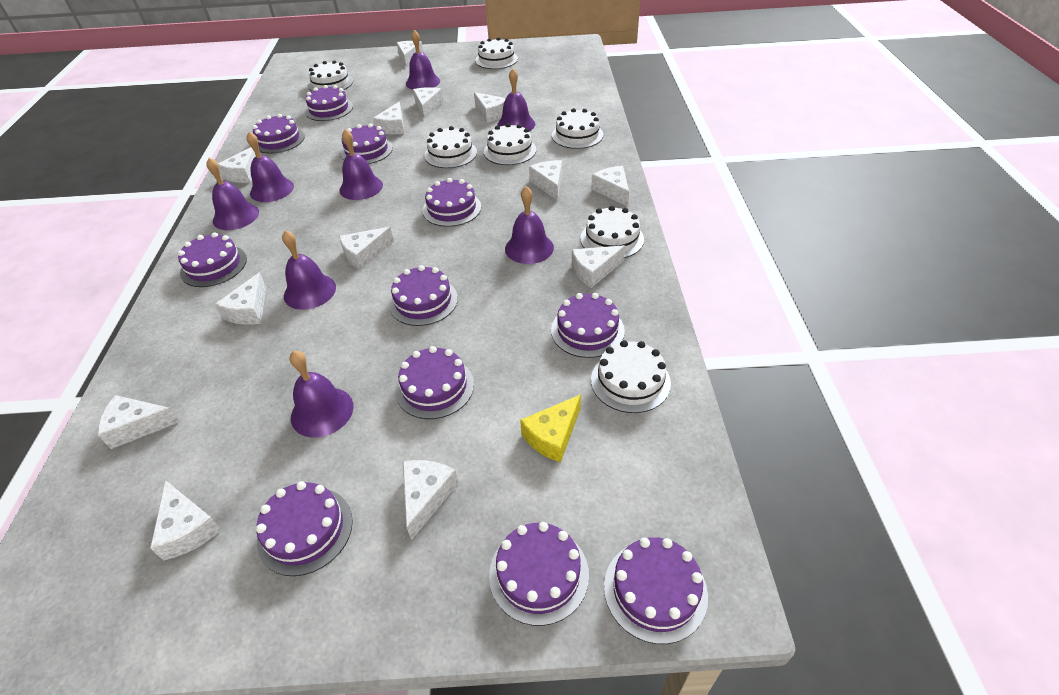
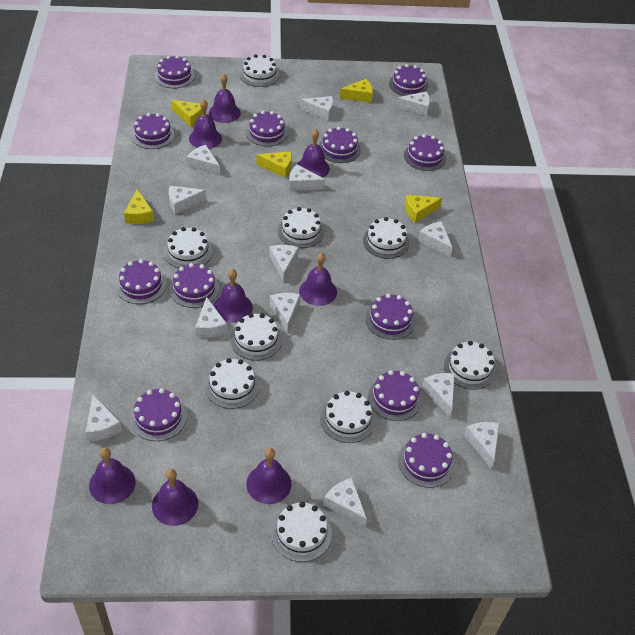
purple cake: 11 -> 12
white cake: 7 -> 9
yellow cheese: 1 -> 5

